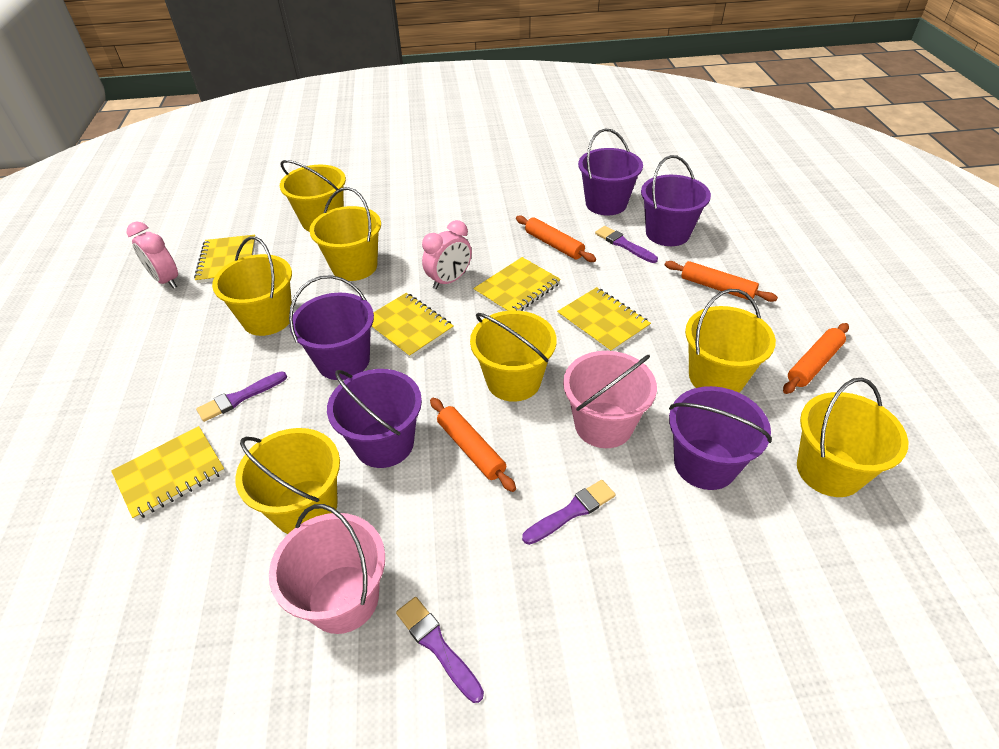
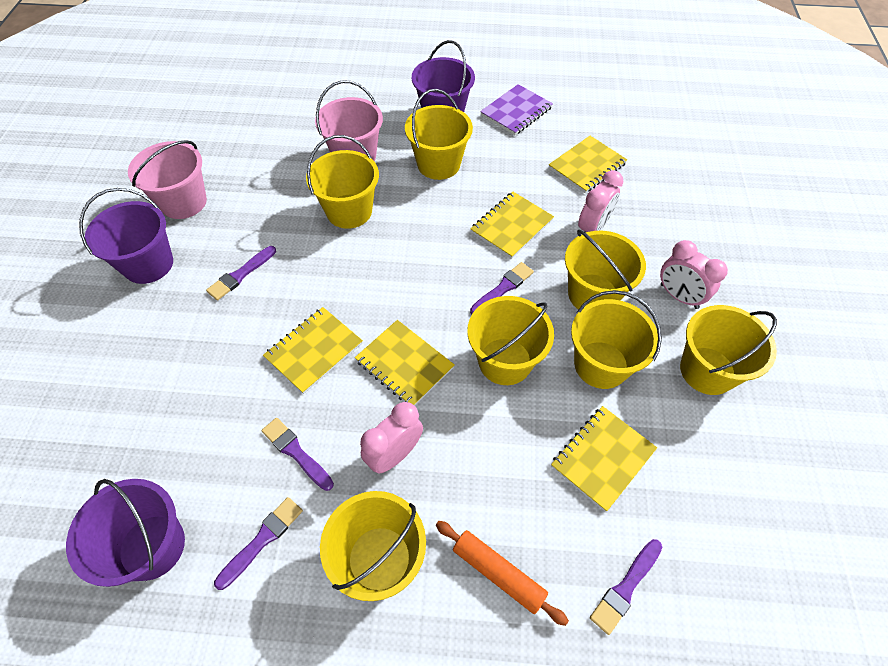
orange rolling pin: 4 -> 1
pink clock: 2 -> 3
purple brush: 4 -> 5
purple bucket: 5 -> 3
purple notebook: 0 -> 1

